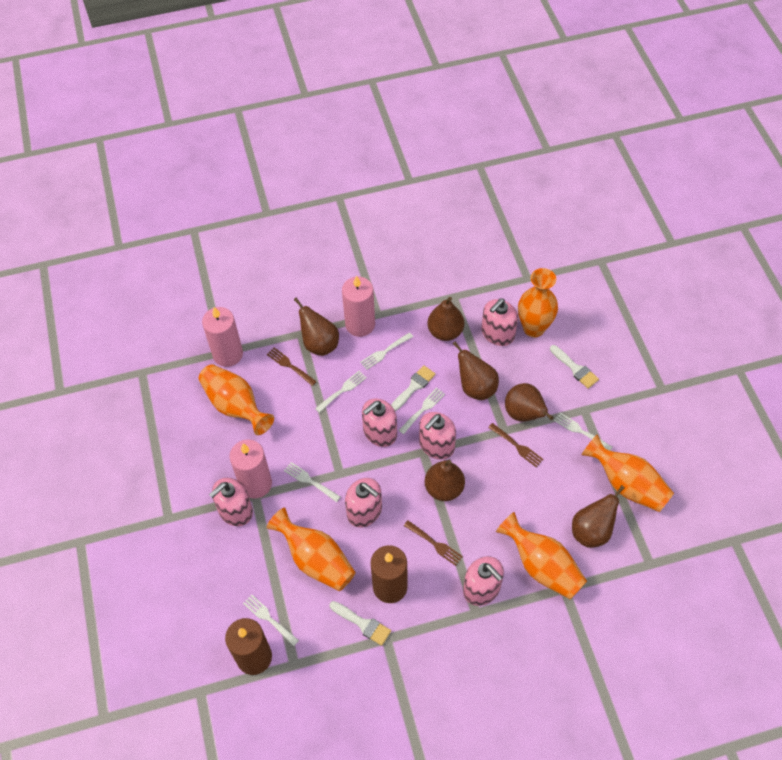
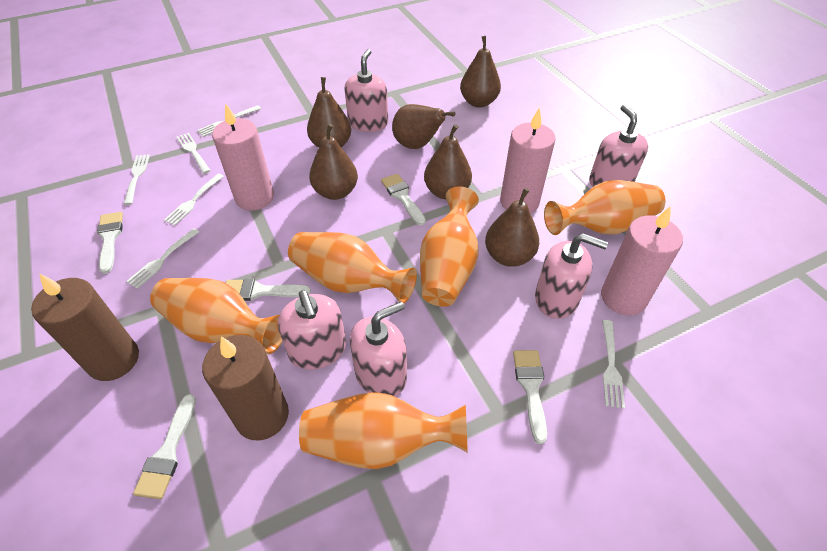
brown fork: 3 -> 0
pink soap dispenser: 6 -> 5
white brush: 3 -> 5

